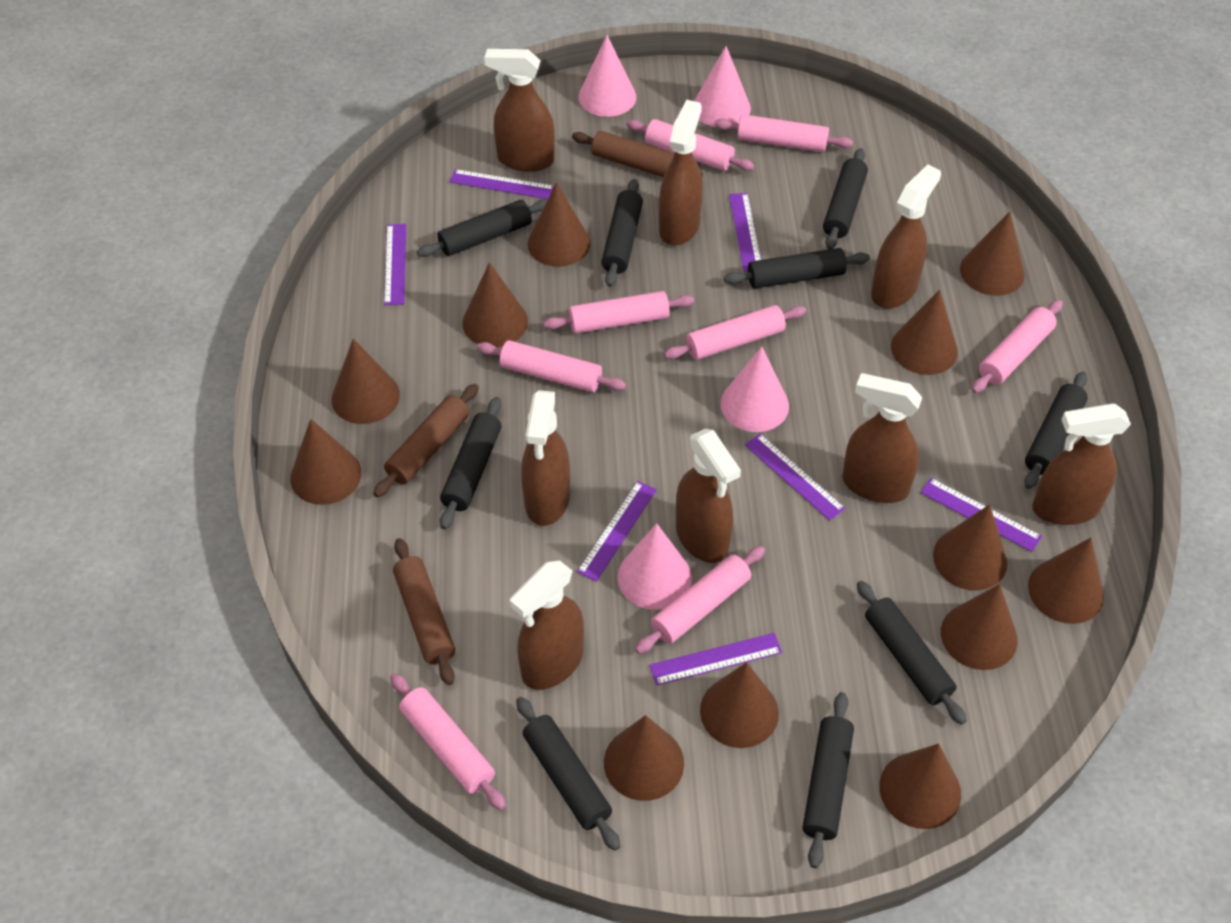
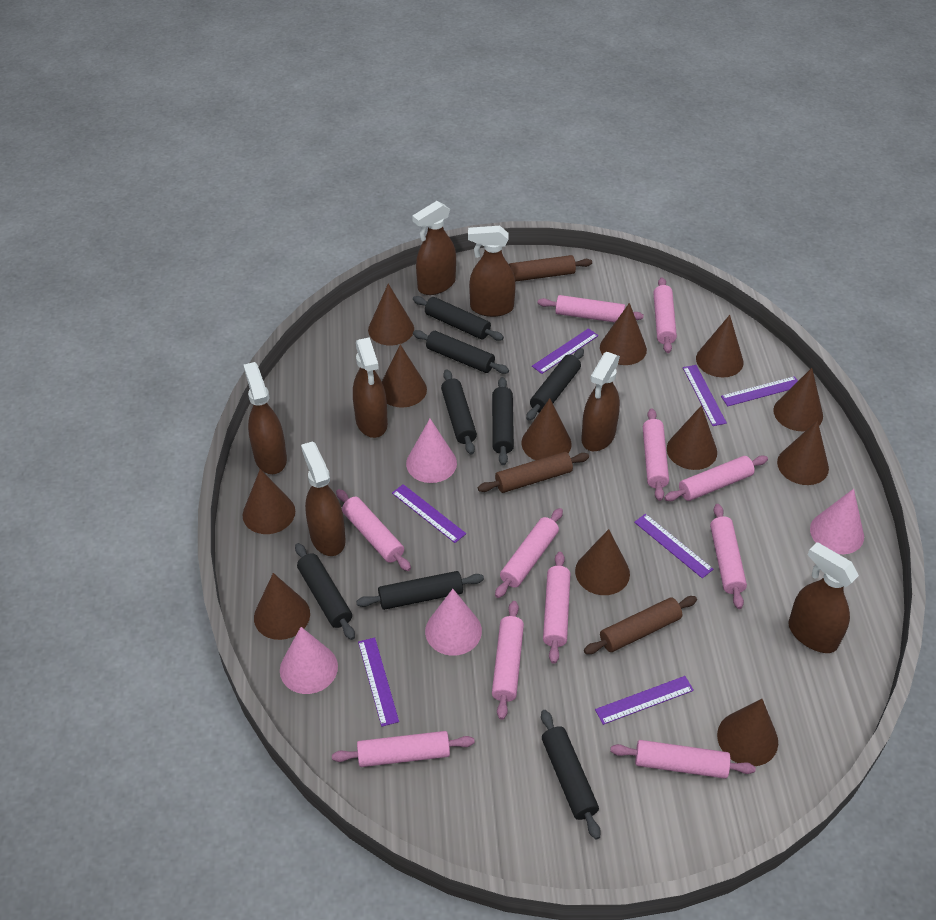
black rolling pin: 9 -> 8
brown spray bottle: 8 -> 7
pink rolling pin: 8 -> 11

